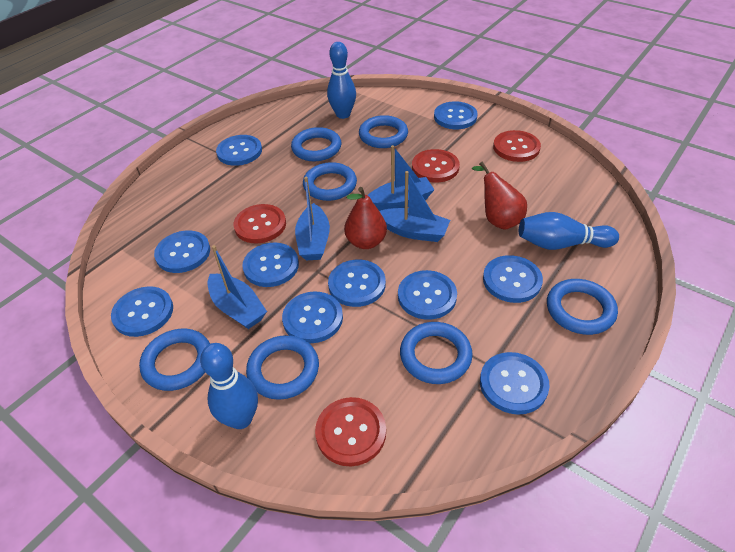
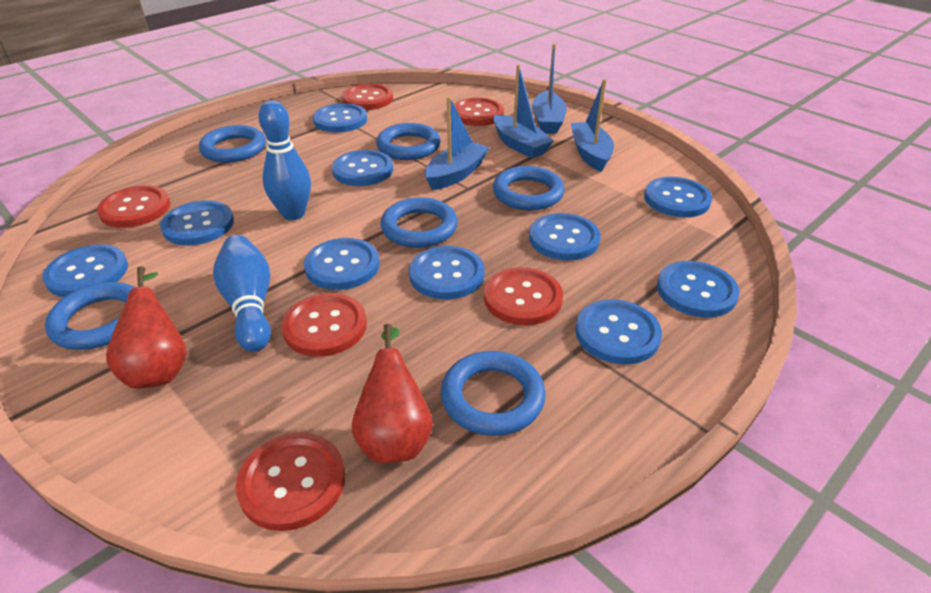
blue bowling pin: 3 -> 2
blue ring: 7 -> 6
red button: 4 -> 6

